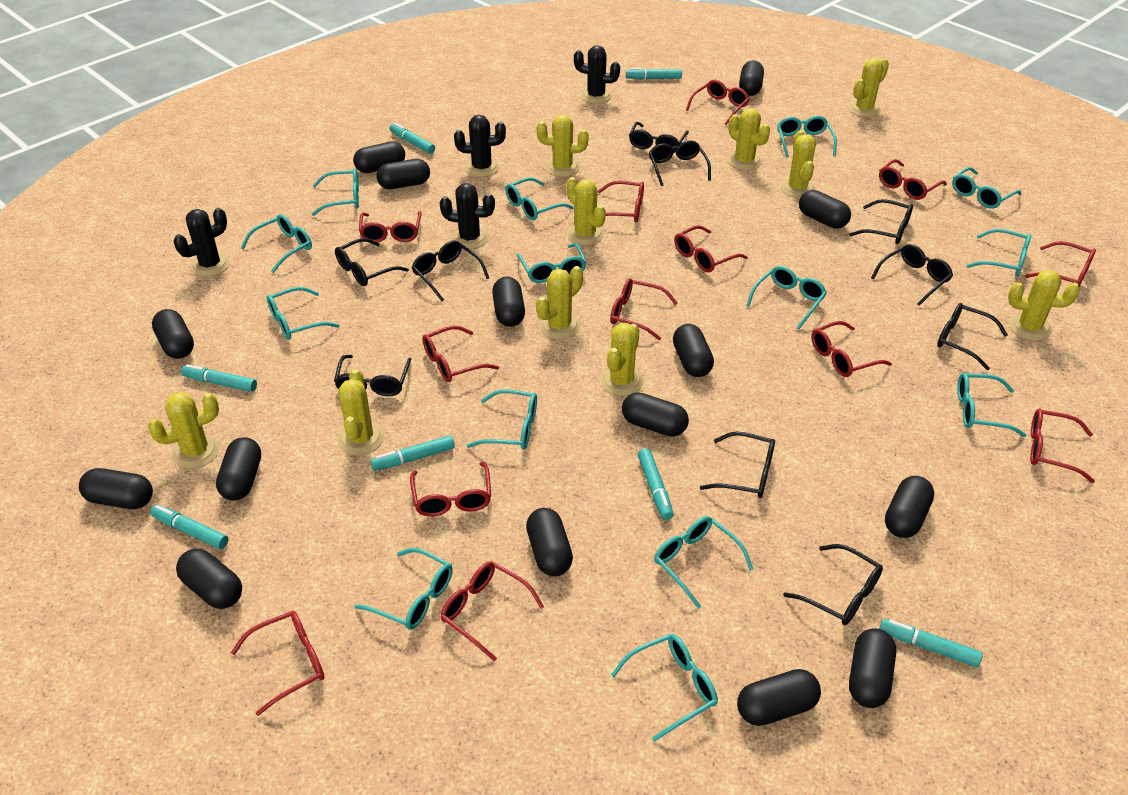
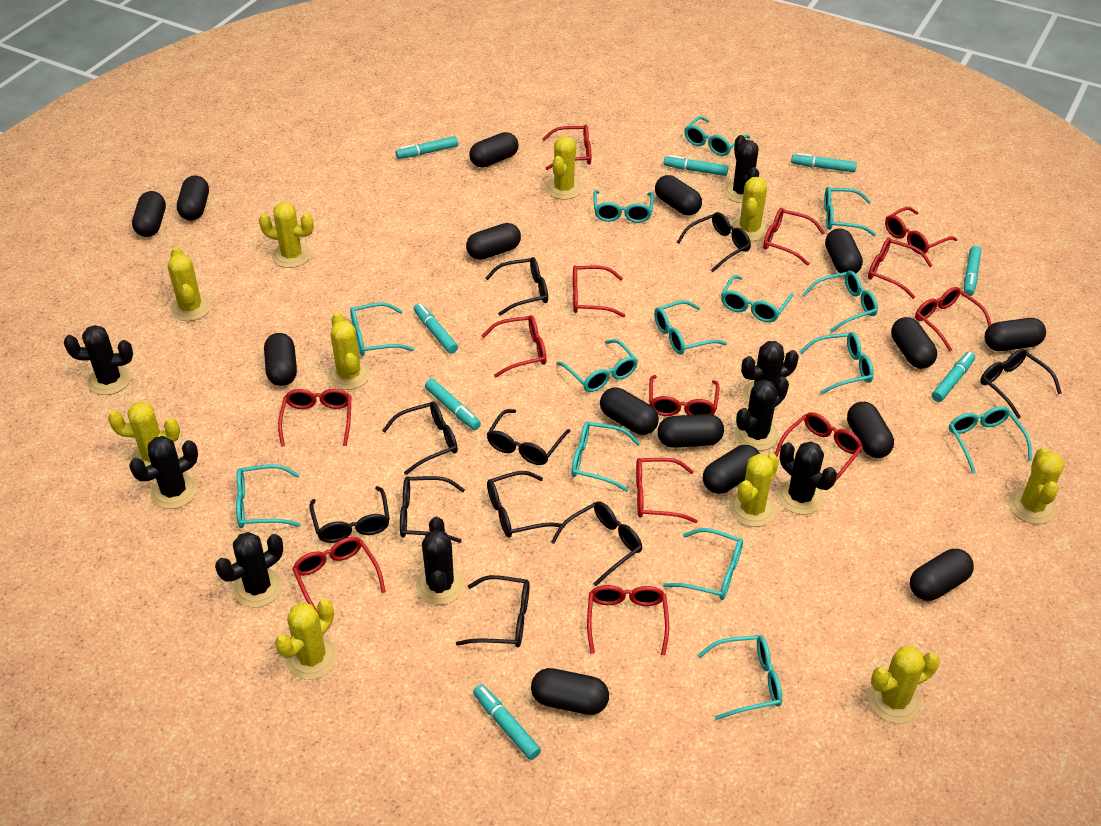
black cactus: 4 -> 8
turquoise marker: 7 -> 8

